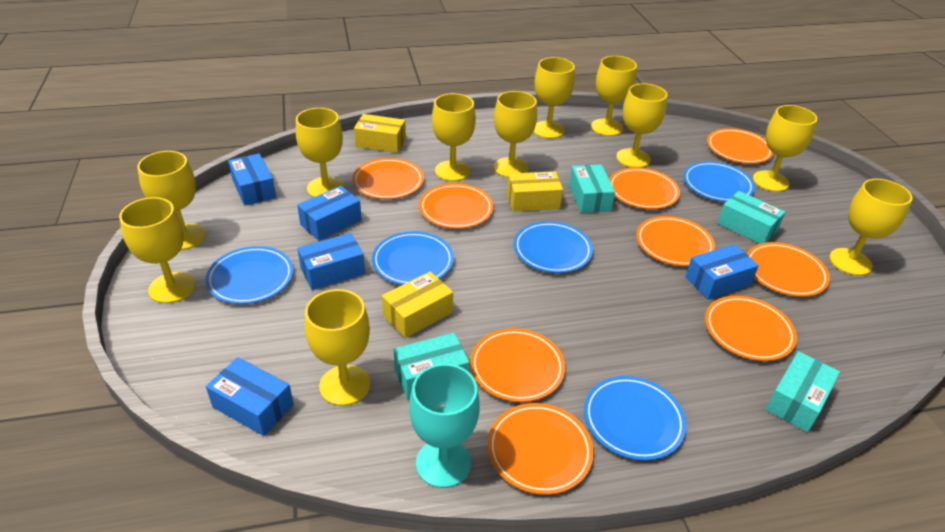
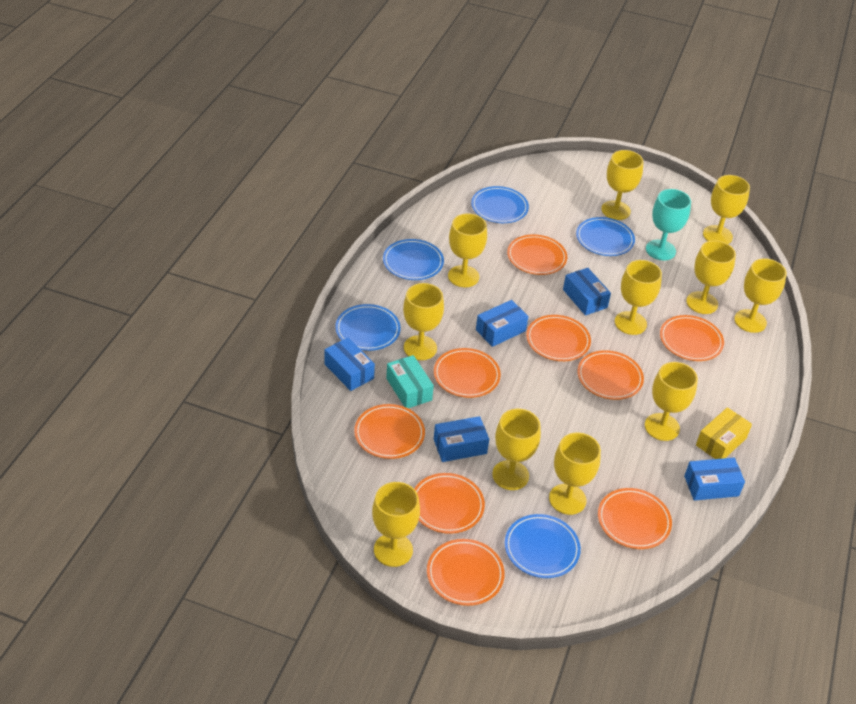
turquoise box: 4 -> 1
yellow box: 3 -> 1

